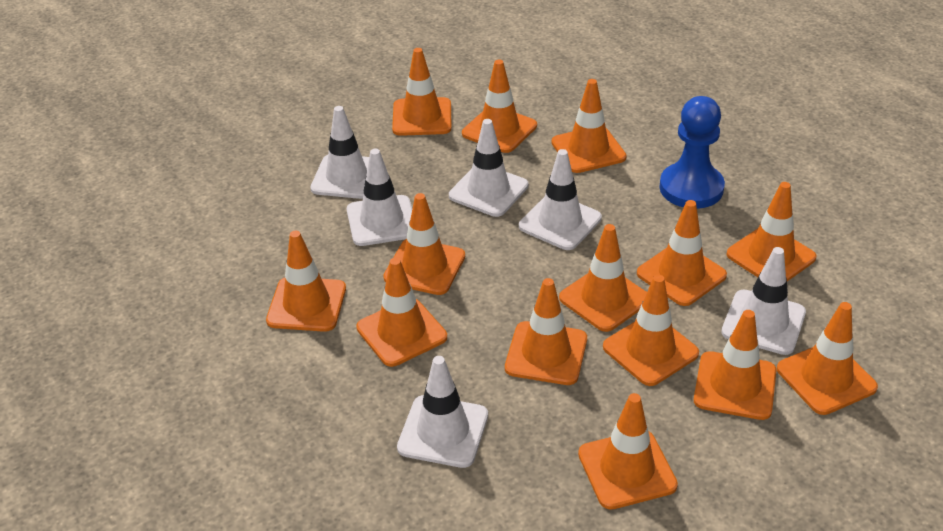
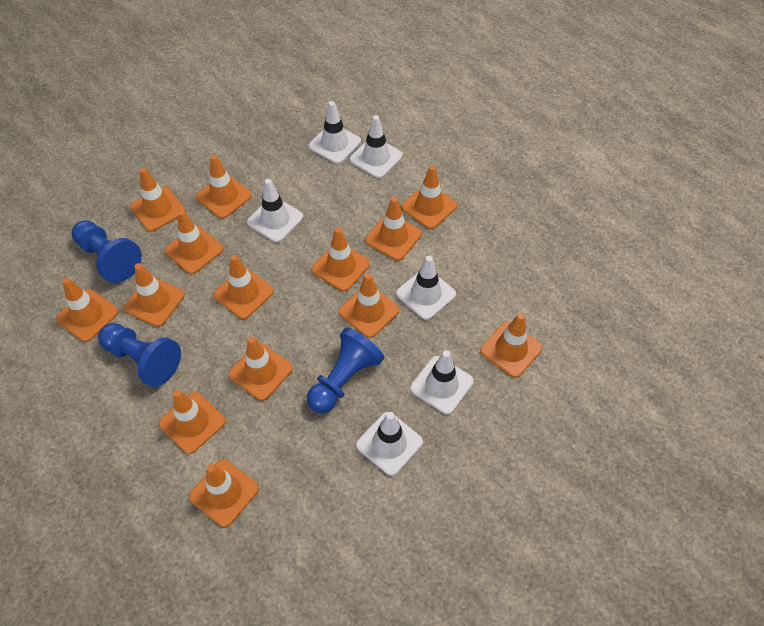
blue pawn: 1 -> 3

